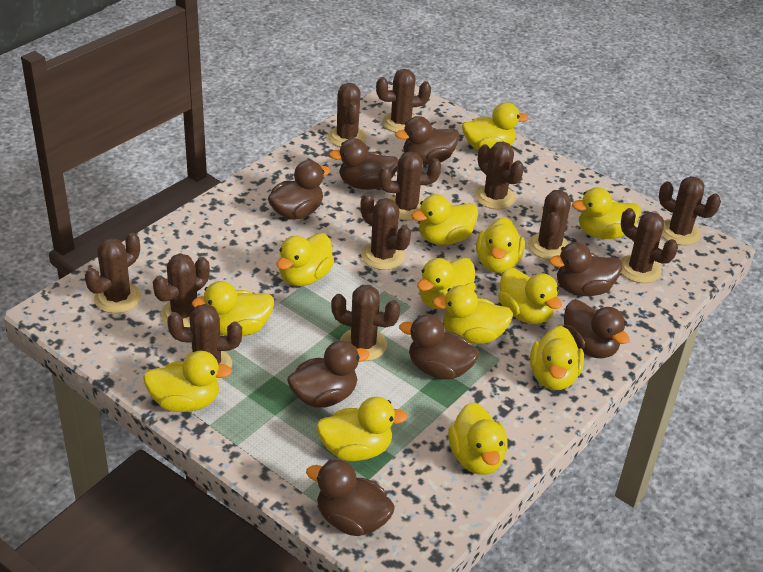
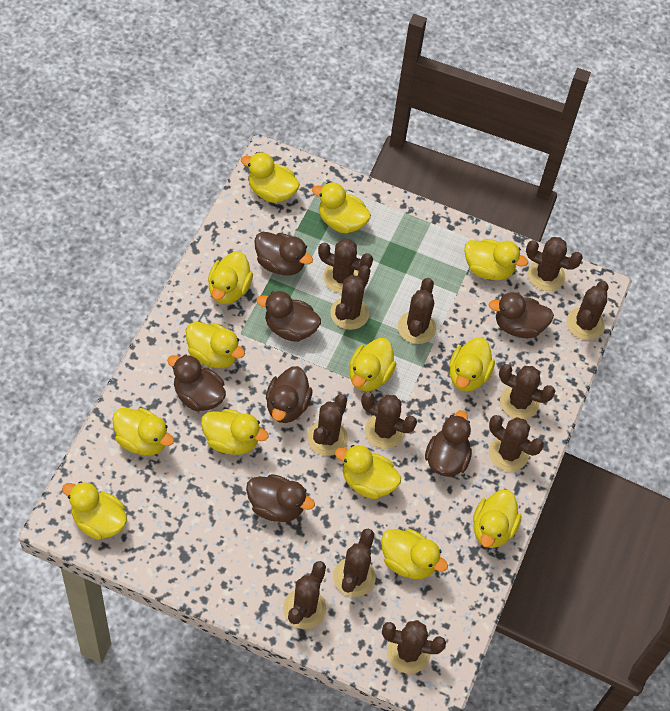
brown duck: 8 -> 7

